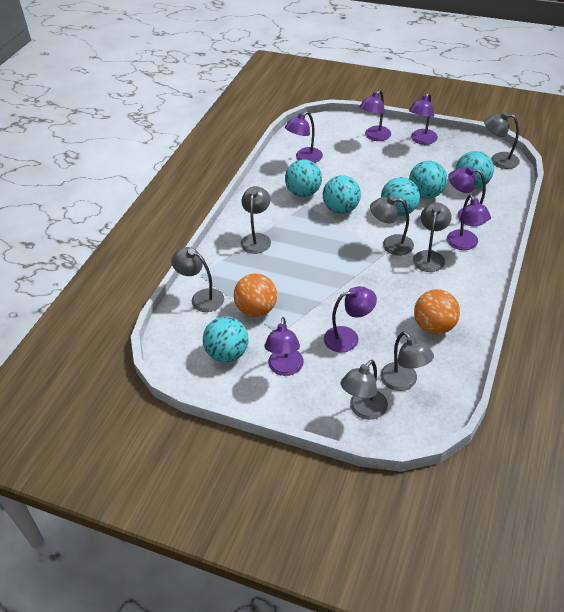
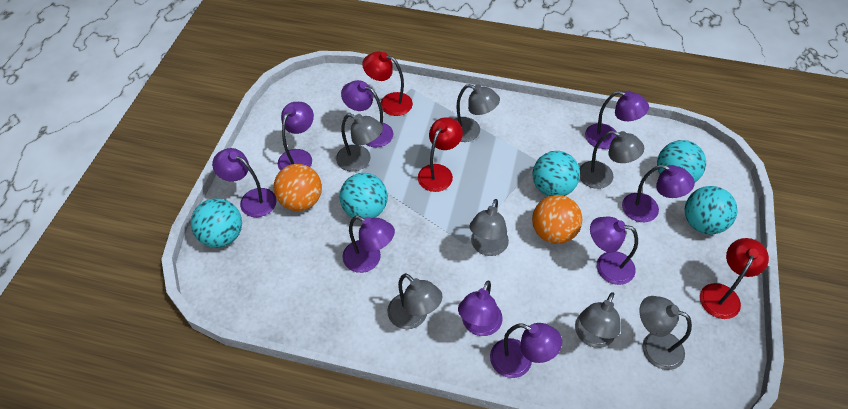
purple lamp: 7 -> 9
red lamp: 0 -> 3
turquoise ball: 6 -> 5

